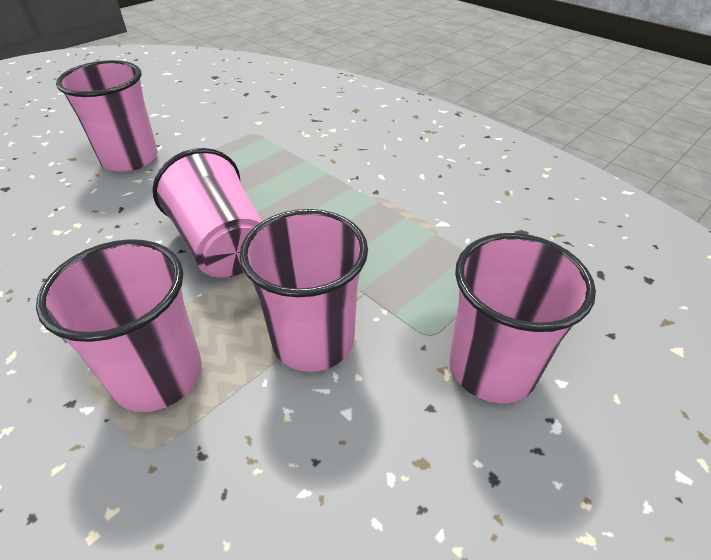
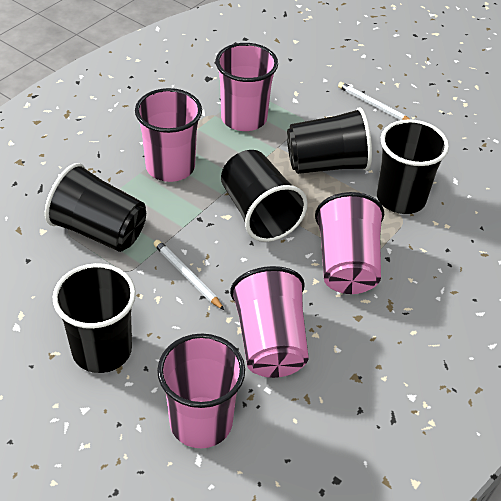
black cup: 0 -> 5
white pencil: 0 -> 2

